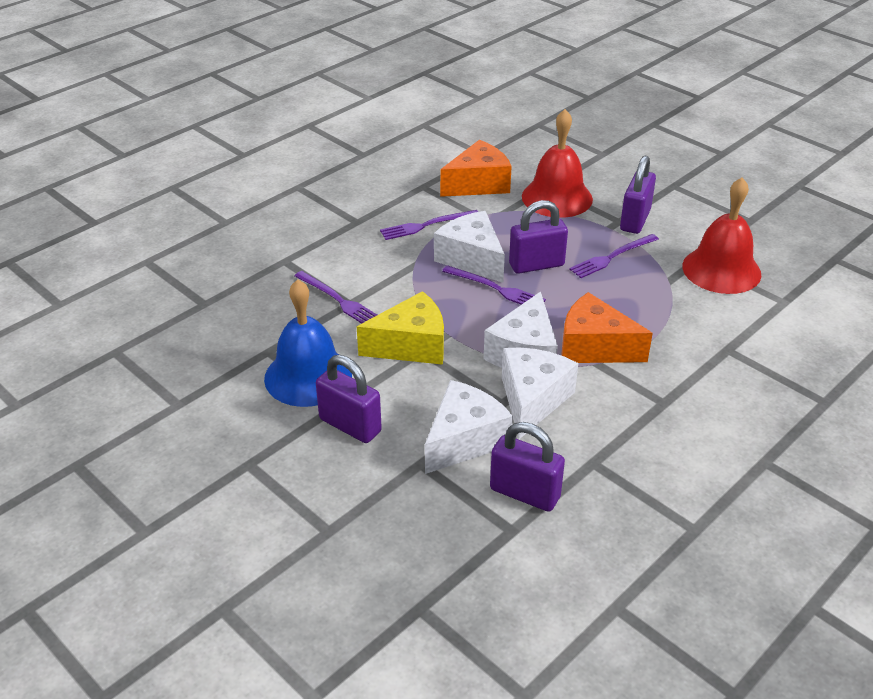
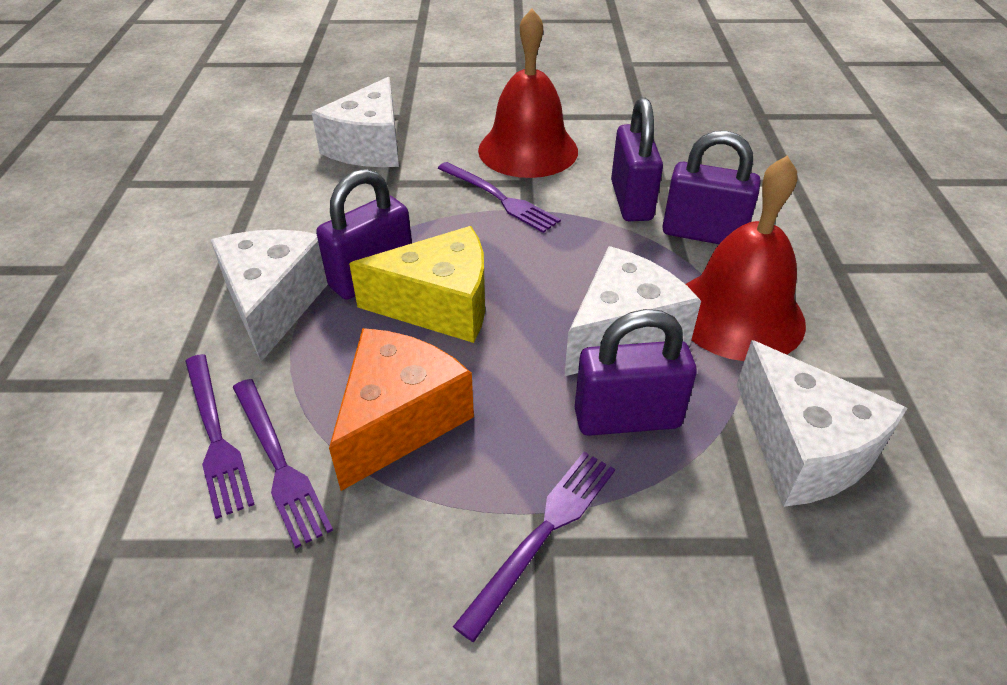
blue bell: 1 -> 0
orange cheese: 2 -> 1

